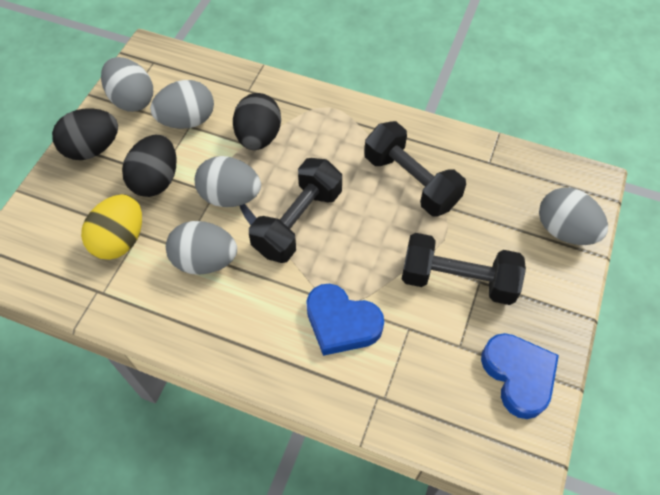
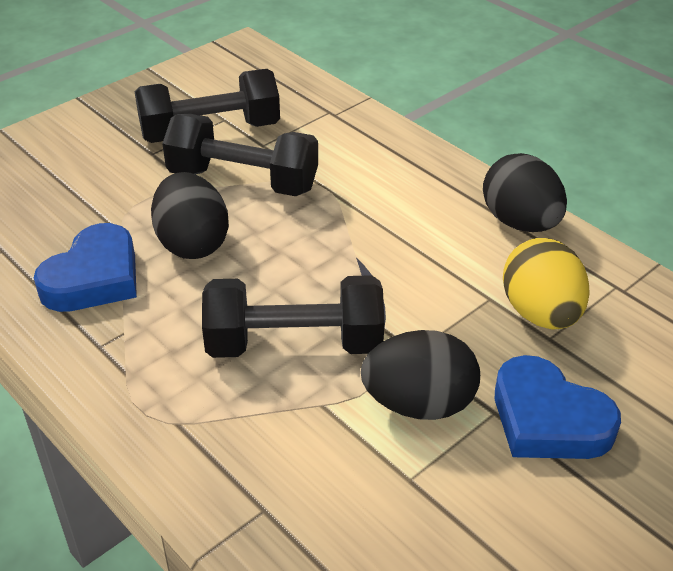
grey egg: 5 -> 0

